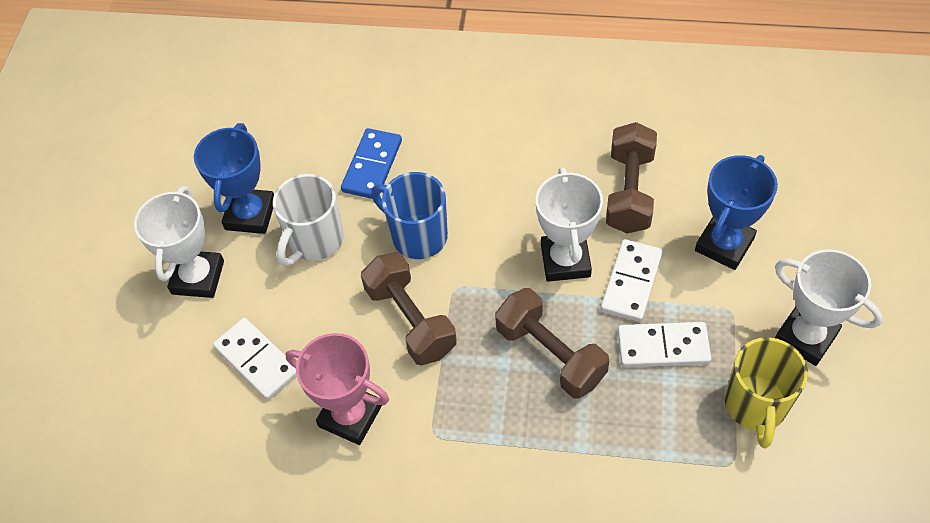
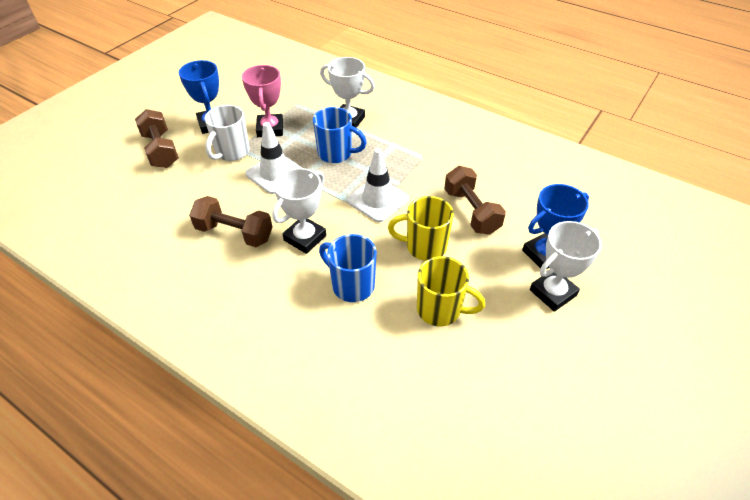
blue domino: 1 -> 0
blue mug: 1 -> 2
white domino: 3 -> 0
white traffic cone: 0 -> 2
yellow mug: 1 -> 2

